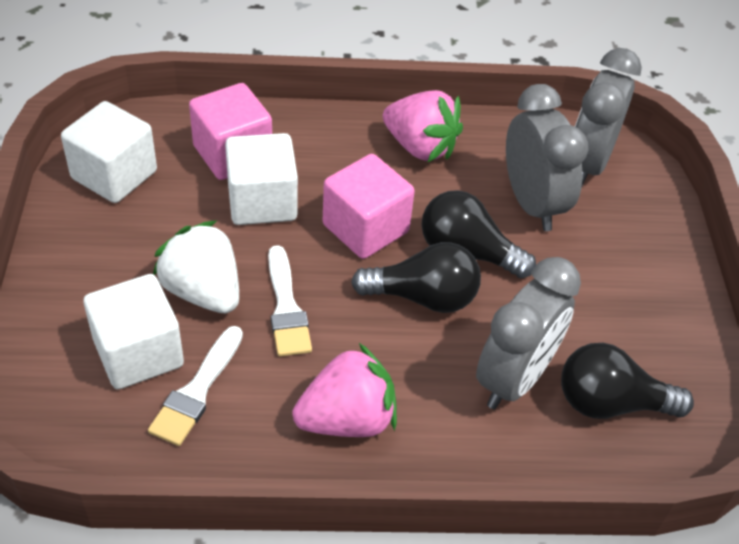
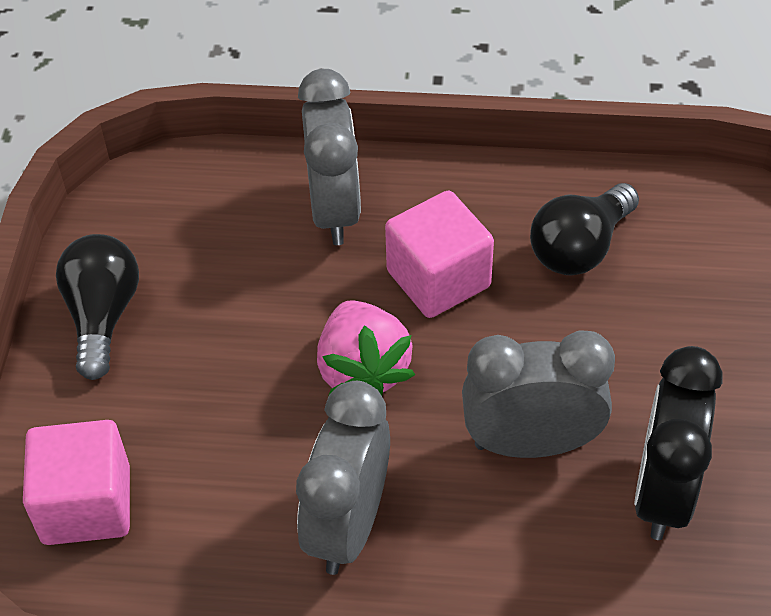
black clock: 0 -> 1
black light bulb: 3 -> 2
pink strawberry: 2 -> 1
white brush: 2 -> 0
white cube: 3 -> 0
white strawberry: 1 -> 0

